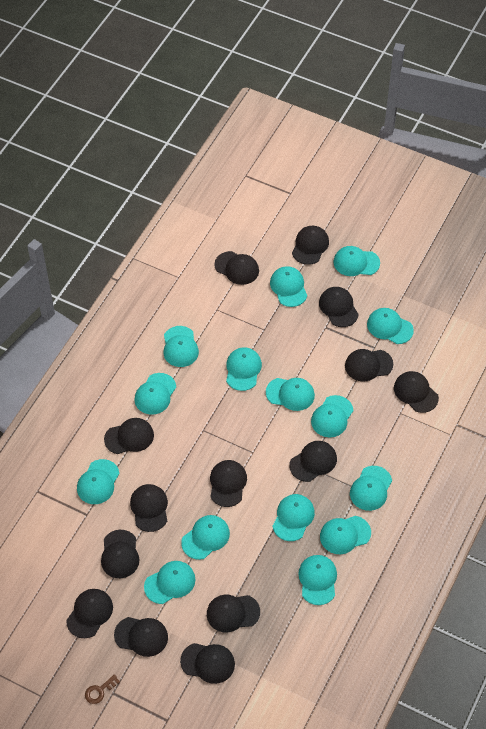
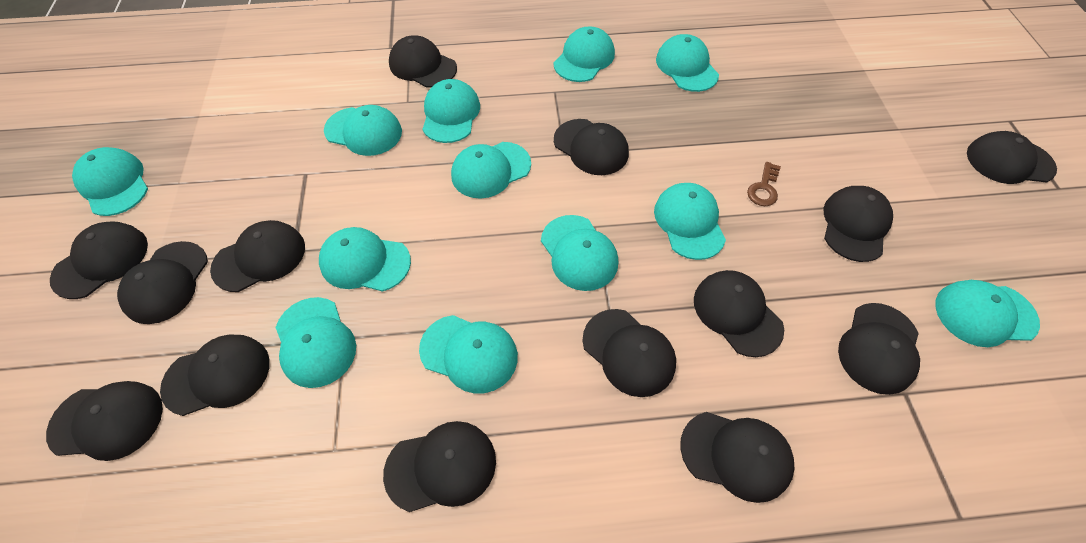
turquoise cap: 15 -> 12

